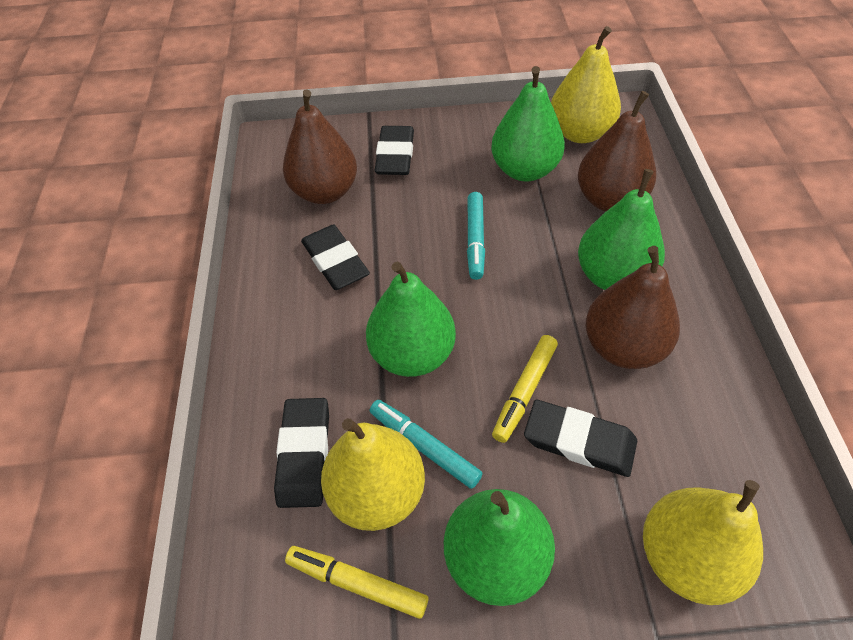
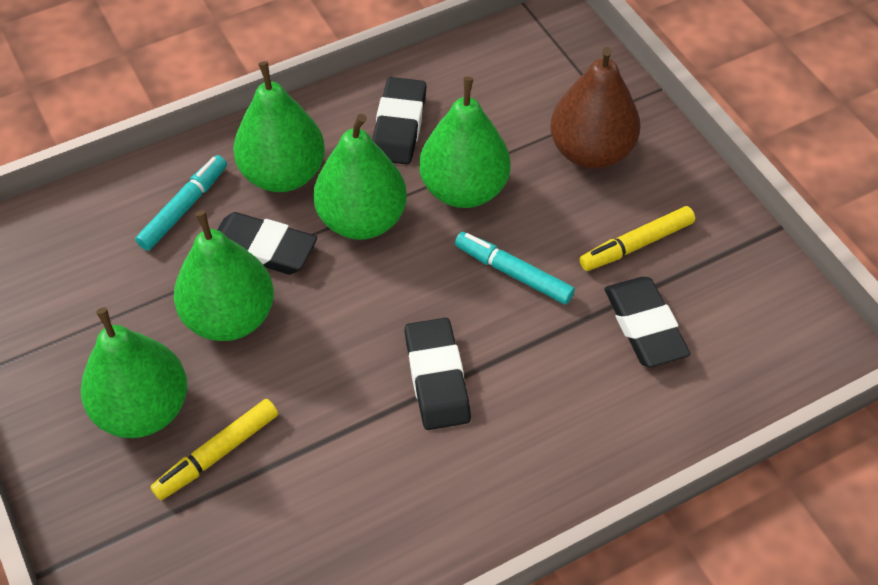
brown pear: 3 -> 1
green pear: 4 -> 5
yellow pear: 3 -> 0

